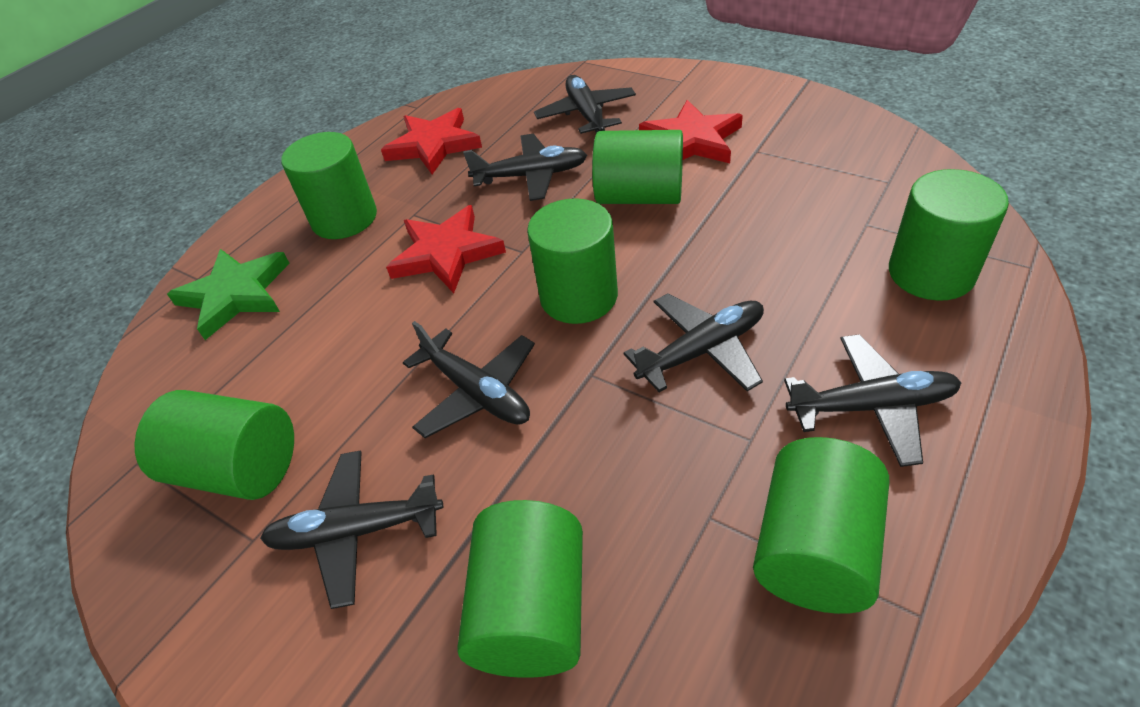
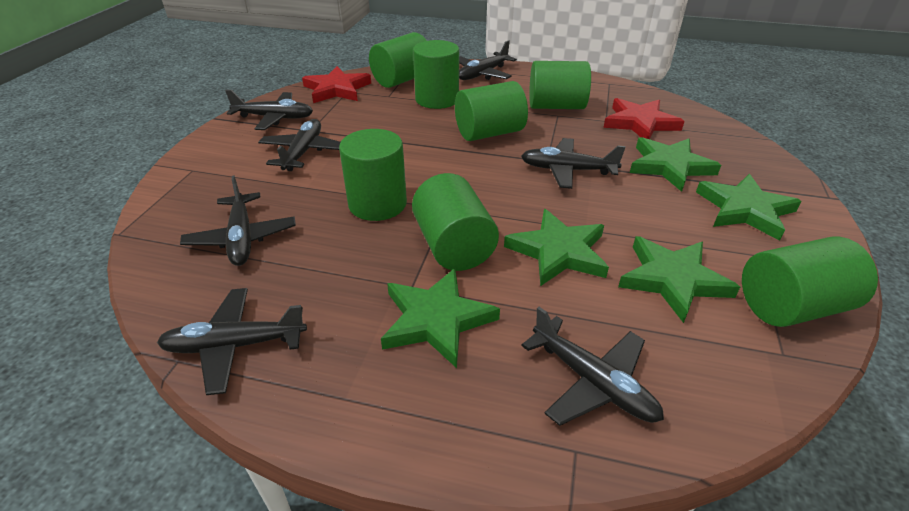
black plane: 6 -> 7
green star: 1 -> 5
red star: 3 -> 2

